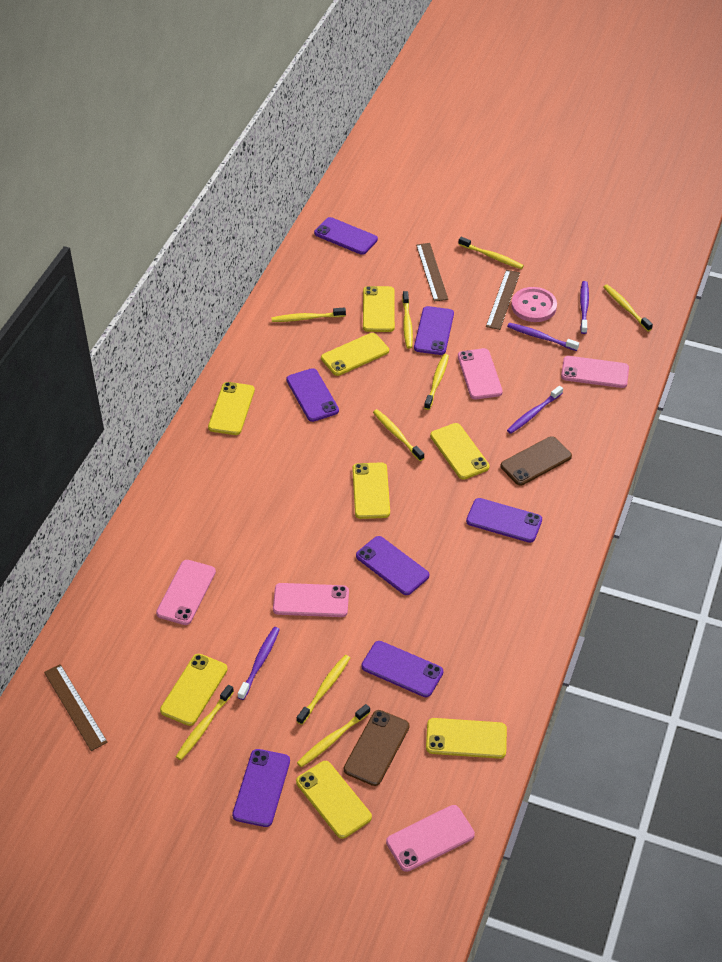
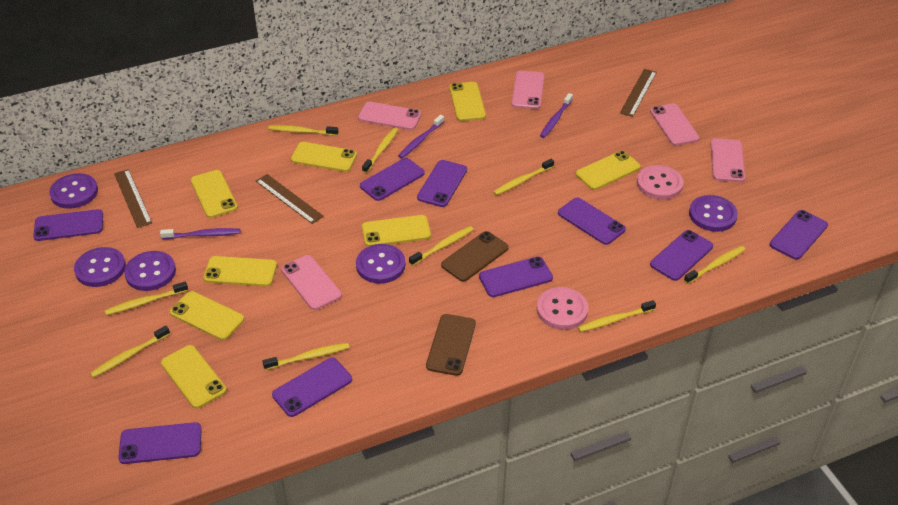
pink button: 1 -> 2
purple button: 0 -> 5
purple phone: 7 -> 9
purple toothbrush: 4 -> 3

